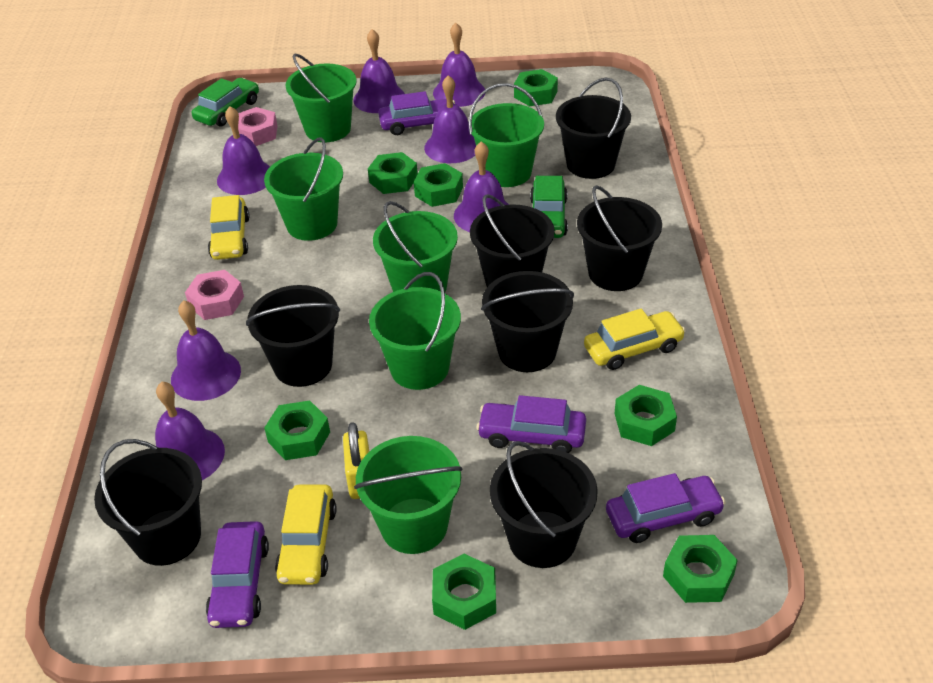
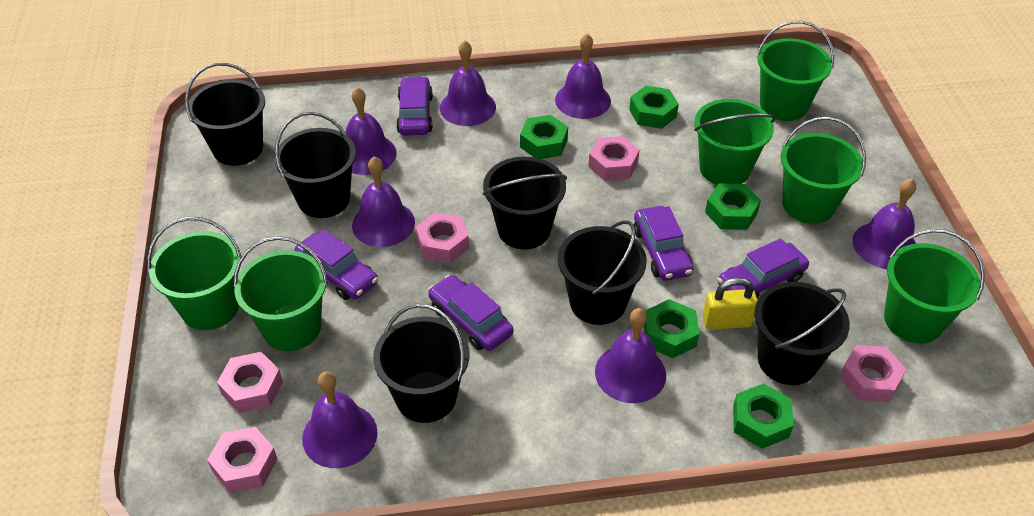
black bucket: 7 -> 6
green car: 2 -> 0
green nut: 7 -> 5
pink nut: 2 -> 5
purple car: 4 -> 5
yellow car: 3 -> 0

